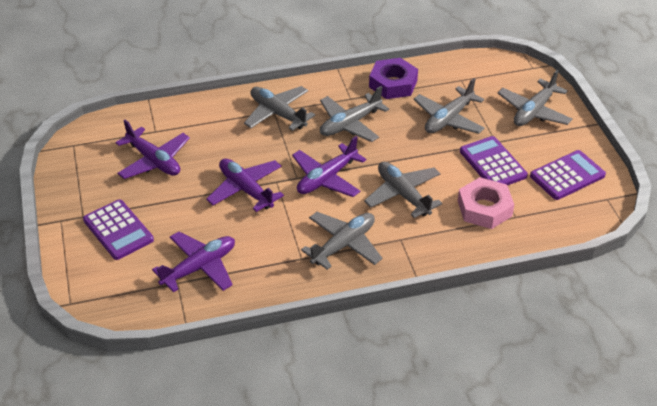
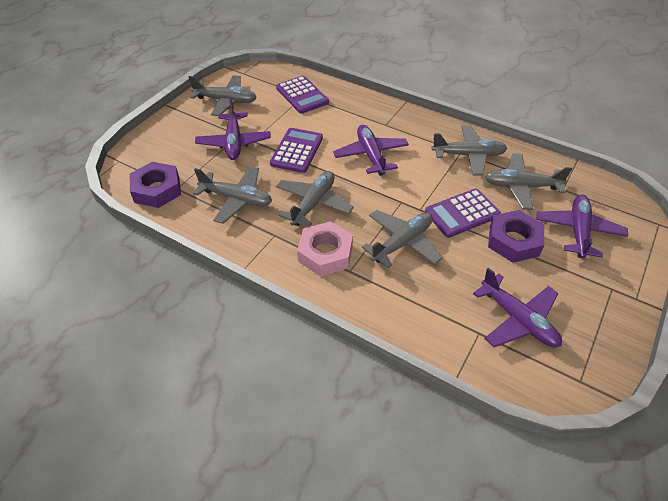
purple nut: 1 -> 2

